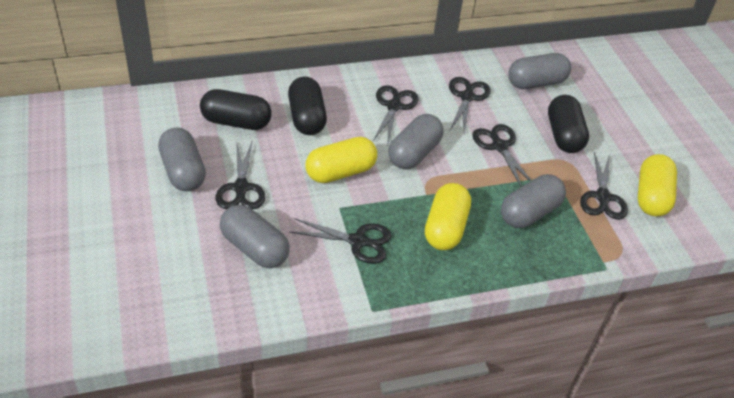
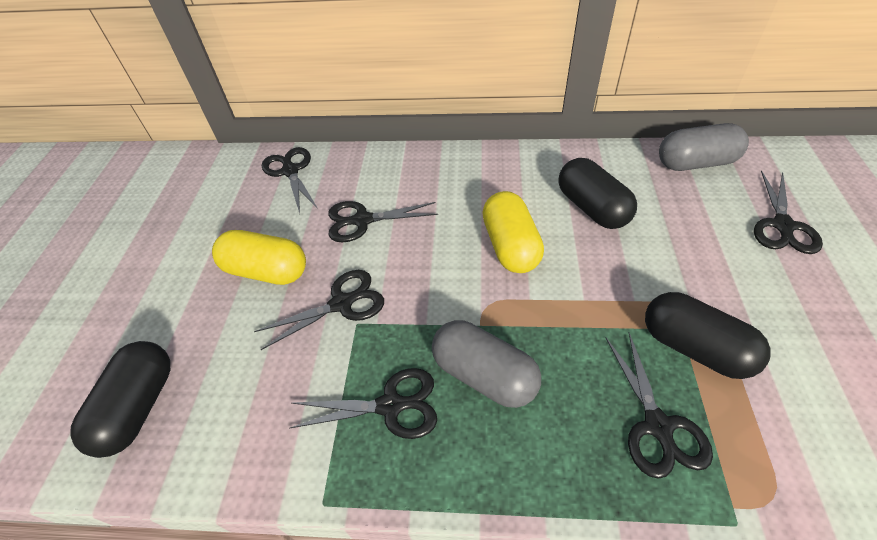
grey capsule: 5 -> 2
yellow capsule: 3 -> 2

